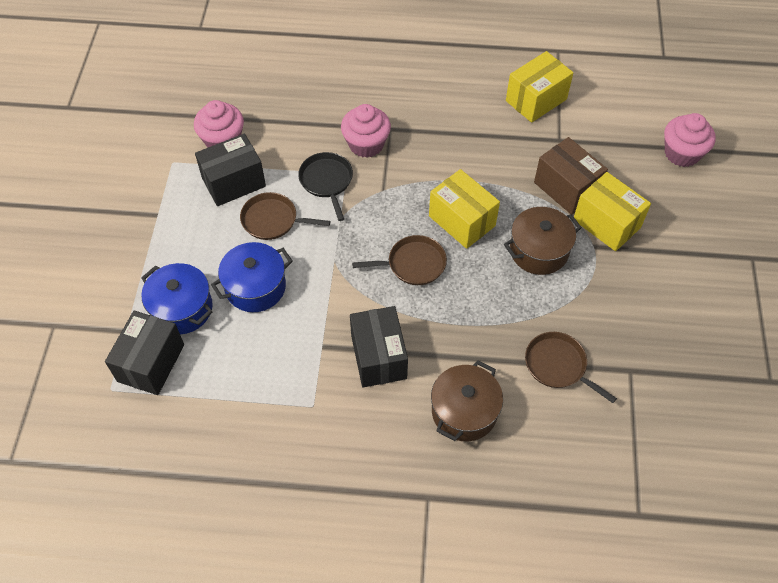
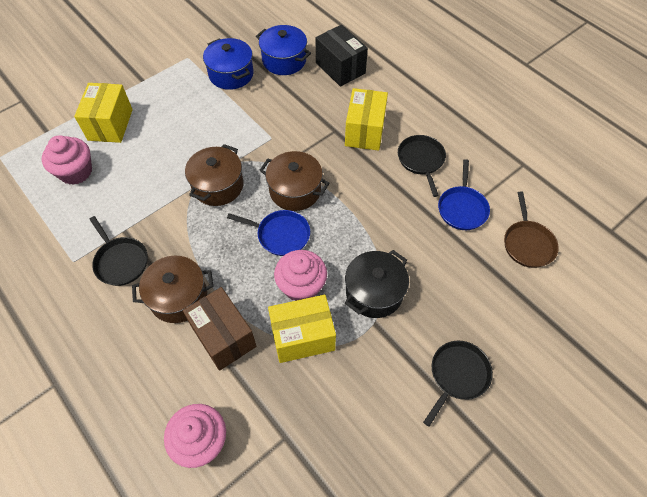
black box: 3 -> 1
black pan: 1 -> 3
black pot: 0 -> 1
blue pan: 0 -> 2
brown pan: 3 -> 1
brown pot: 2 -> 3

